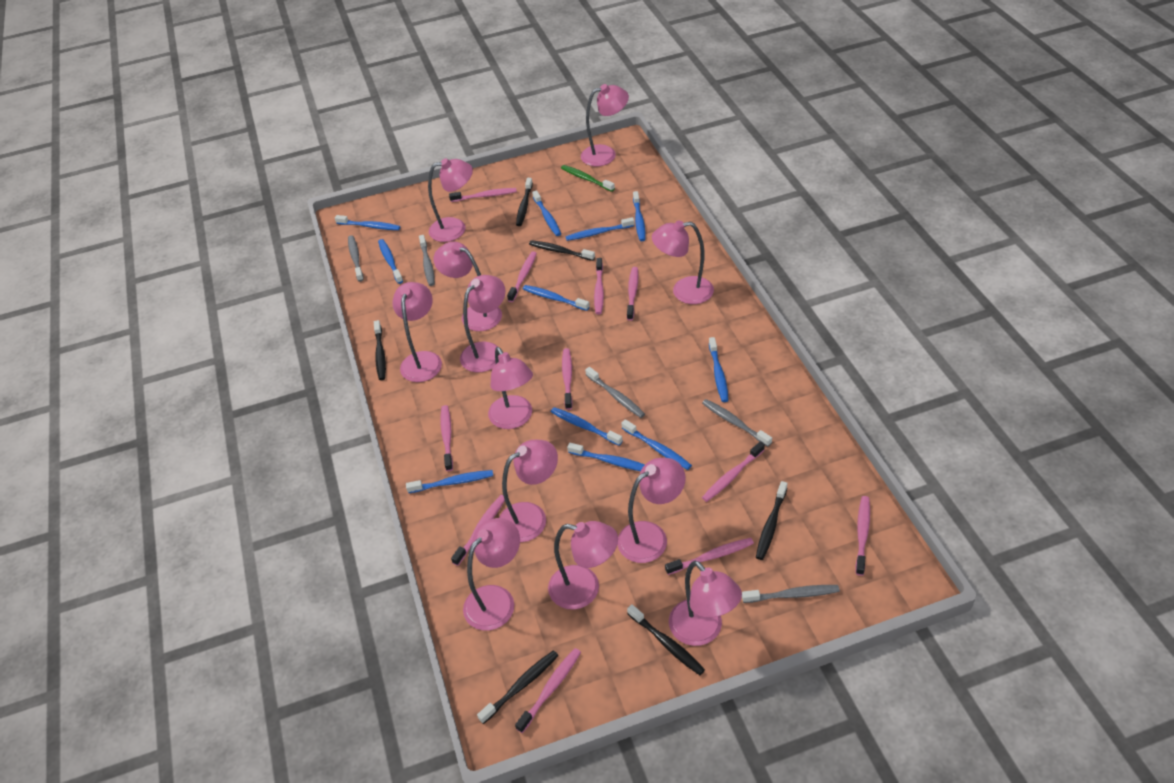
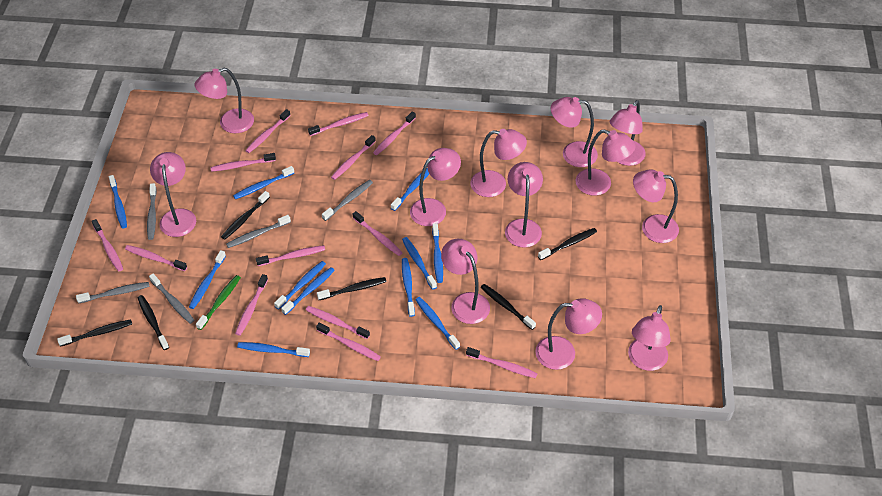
pink toothbrush: 11 -> 13

